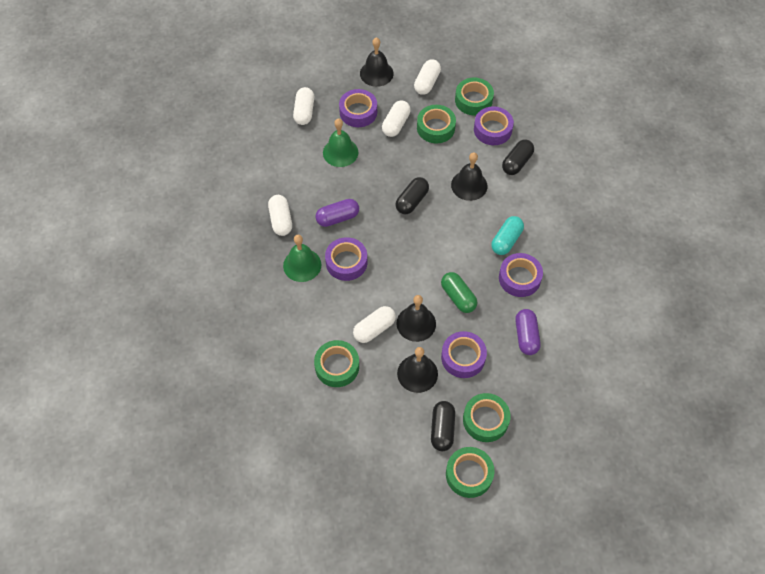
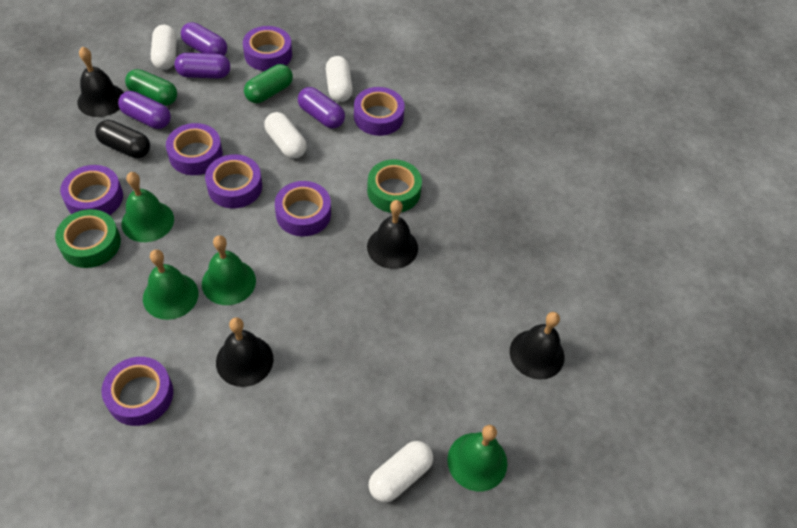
black capsule: 3 -> 1
green bell: 2 -> 4
green capsule: 1 -> 2
green tape: 5 -> 2
purple capsule: 2 -> 4
purple tape: 5 -> 7
turquoise capsule: 1 -> 0
white capsule: 5 -> 4

